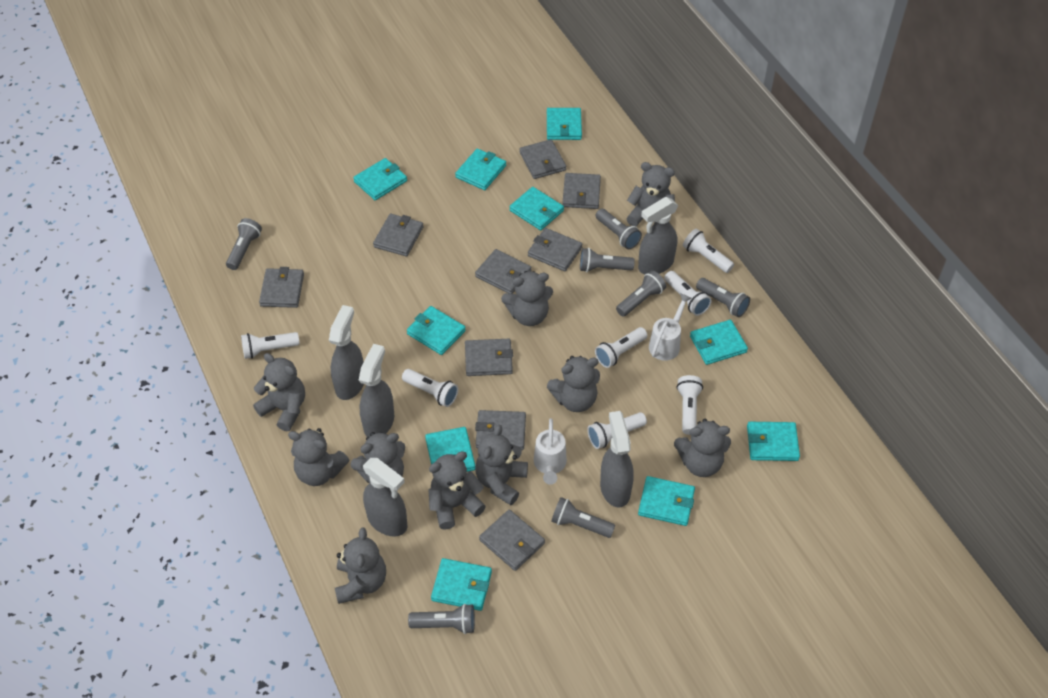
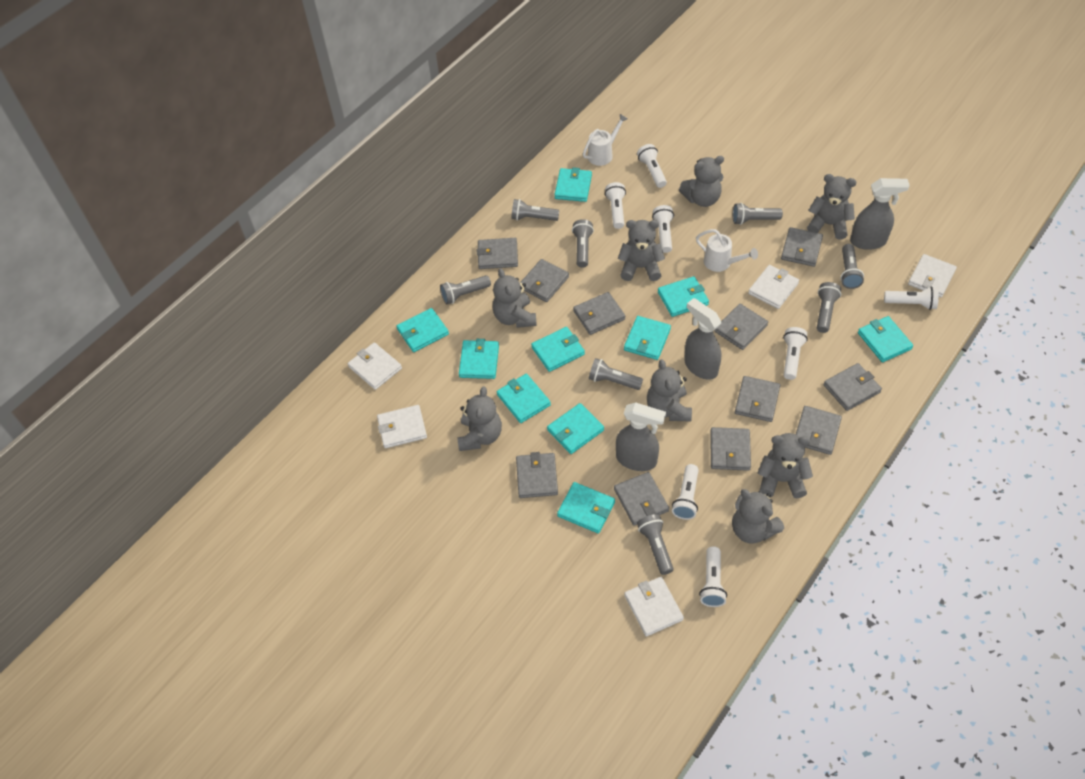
grey flashlight: 7 -> 8
grey spray bottle: 5 -> 3
grey teddy bear: 10 -> 8
grey wallet: 9 -> 11
white wallet: 0 -> 5

